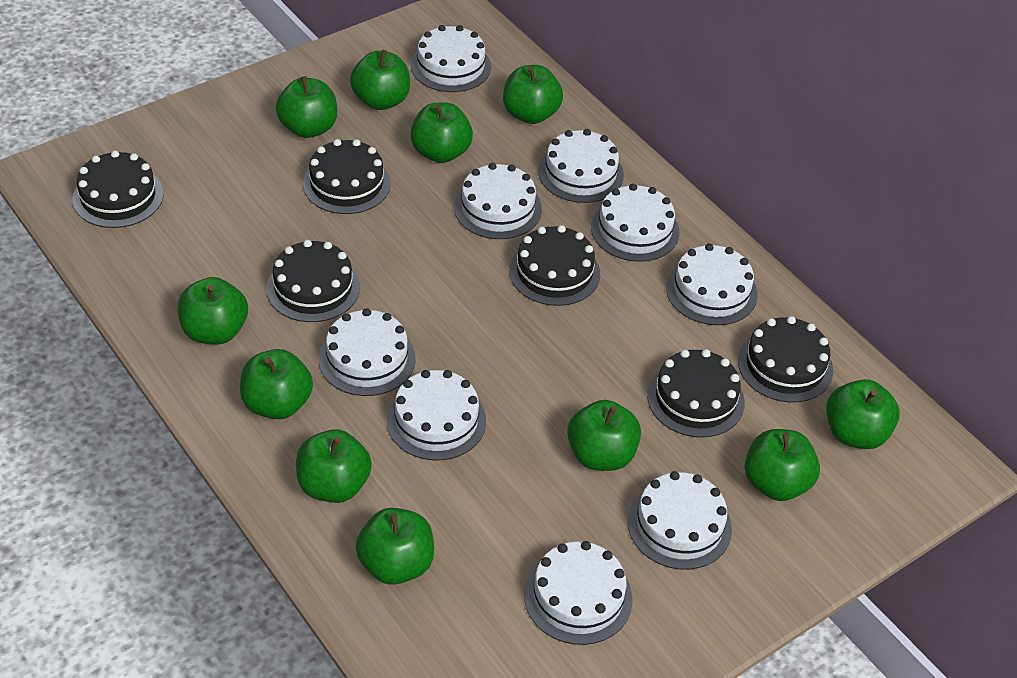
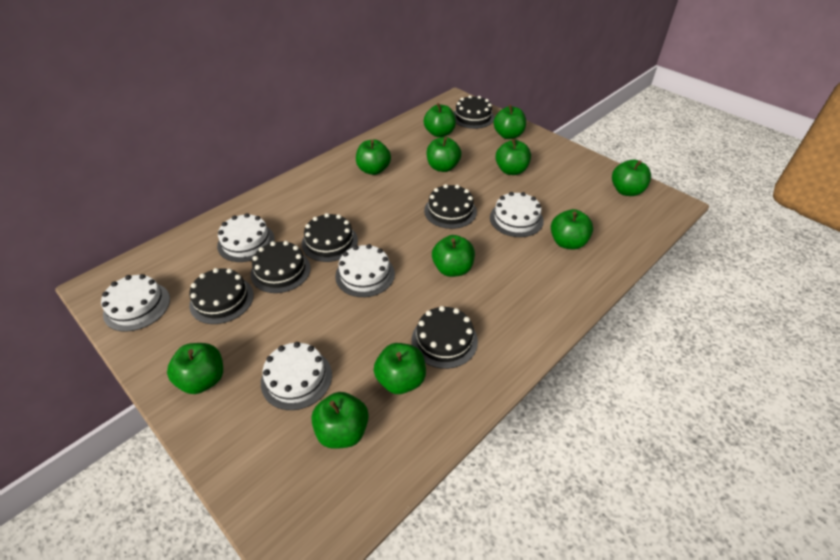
white cake: 9 -> 5

